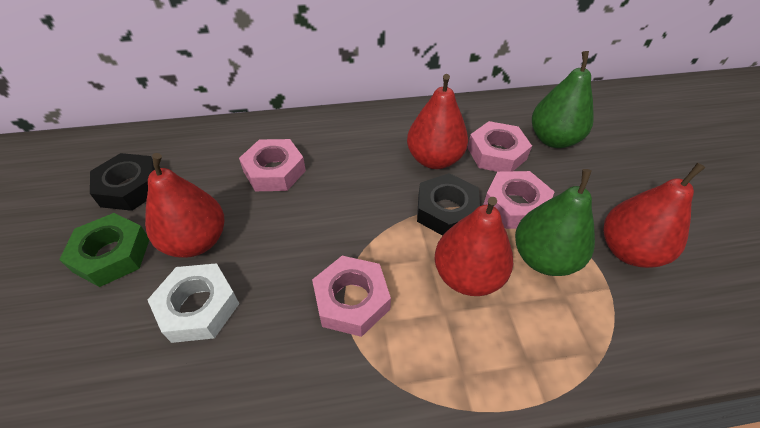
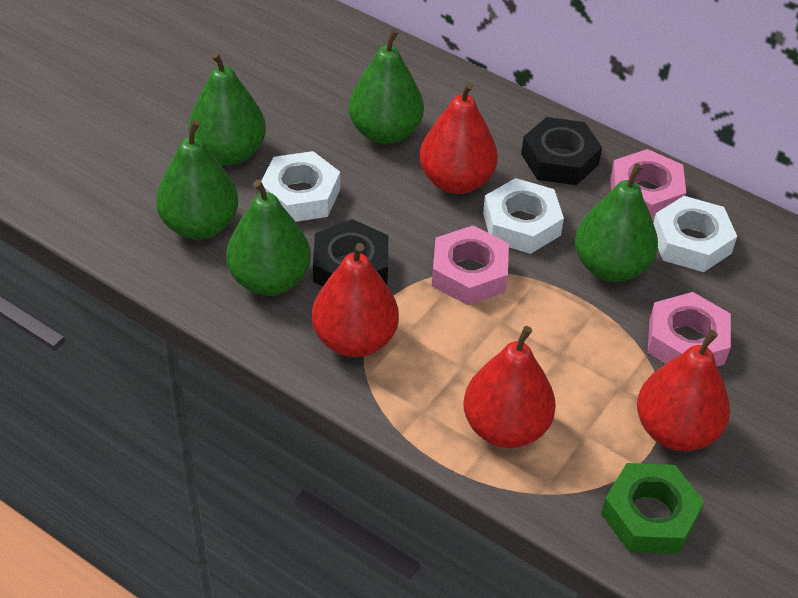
green pear: 2 -> 5
pink nut: 4 -> 3
white nut: 1 -> 3

